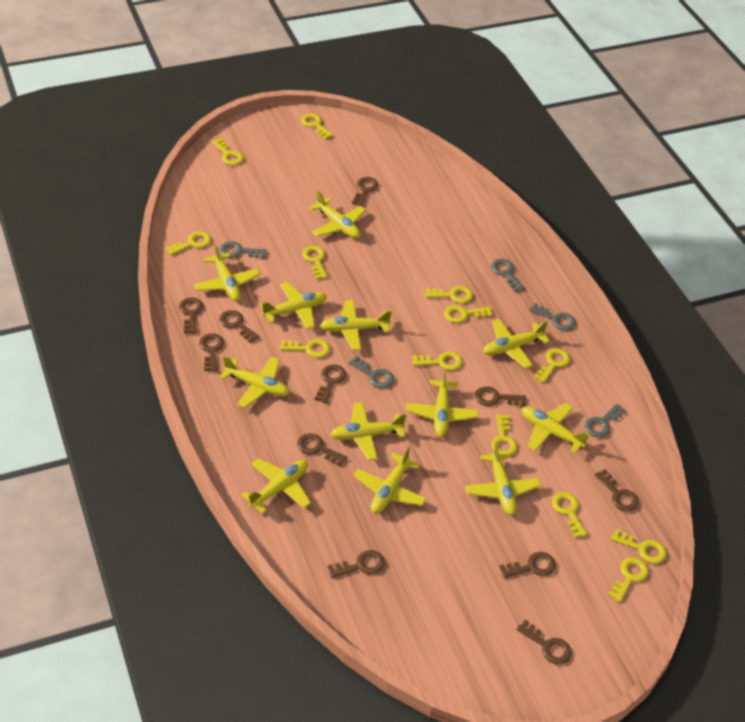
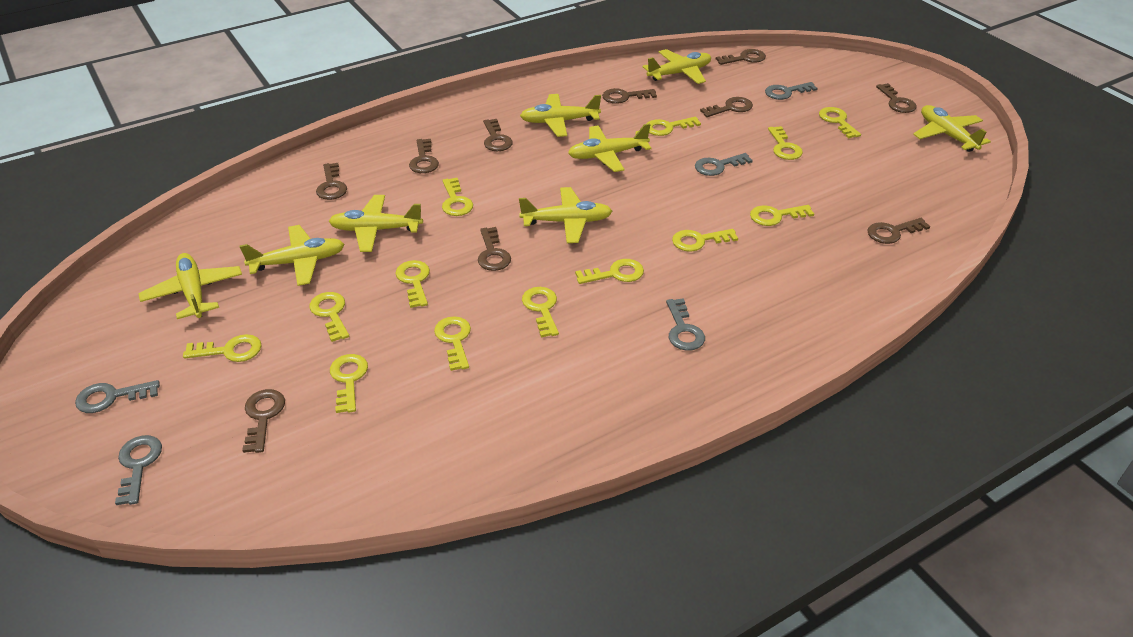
brown key: 11 -> 10
yellow plane: 12 -> 8

